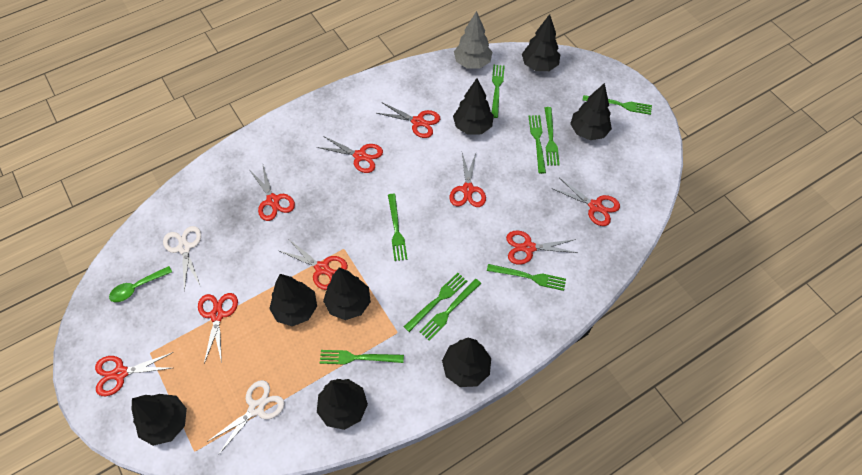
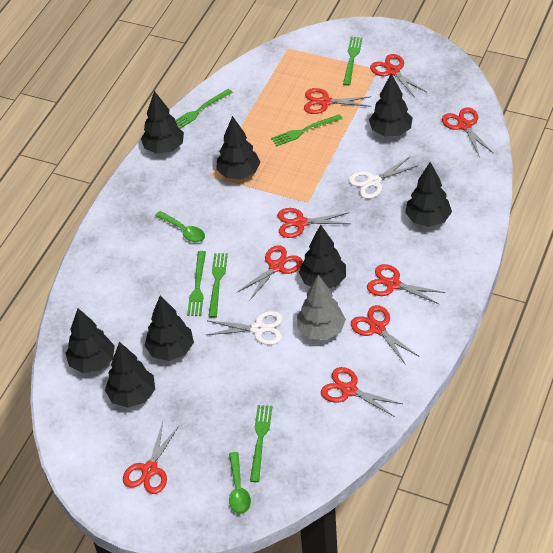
green fork: 9 -> 6
green spoon: 1 -> 2

